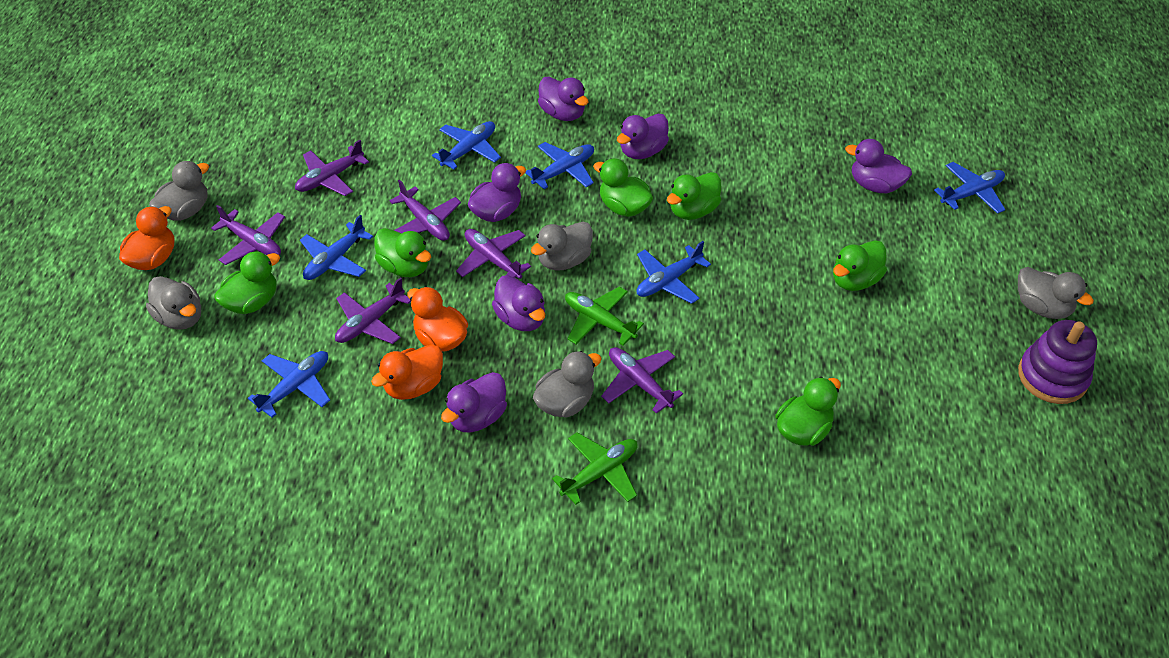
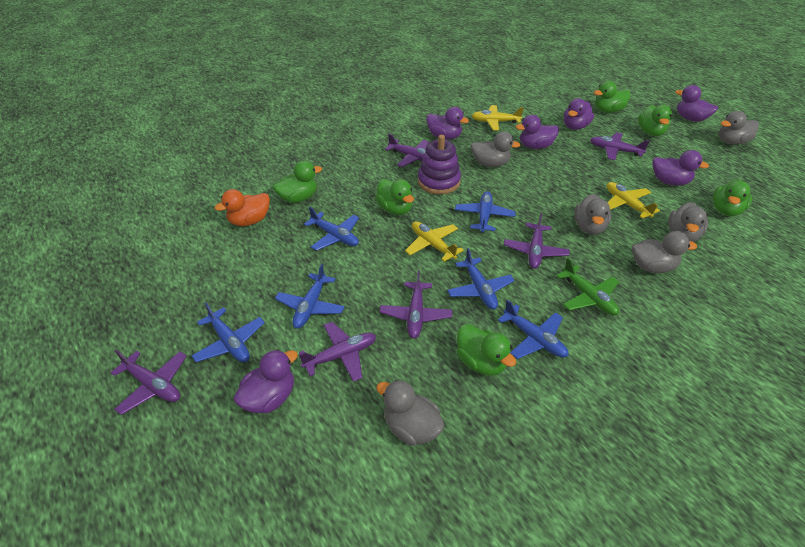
green plane: 2 -> 1
grey duck: 5 -> 6
orange duck: 3 -> 1
yellow plane: 0 -> 3

